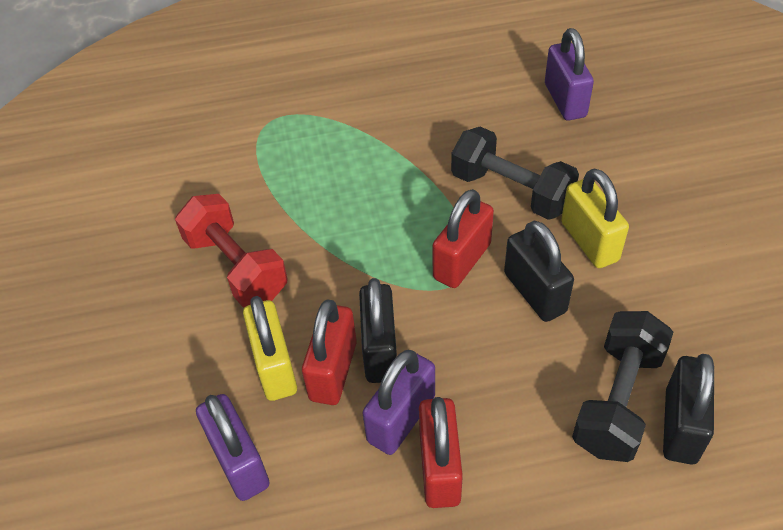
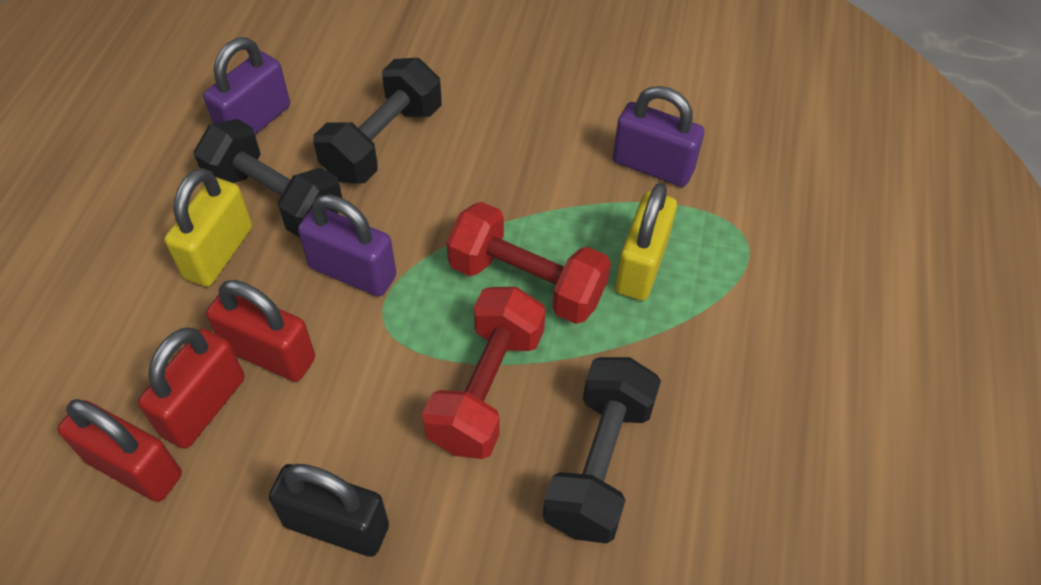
black dumbbell: 2 -> 3
black padlock: 3 -> 1
red dumbbell: 1 -> 2

